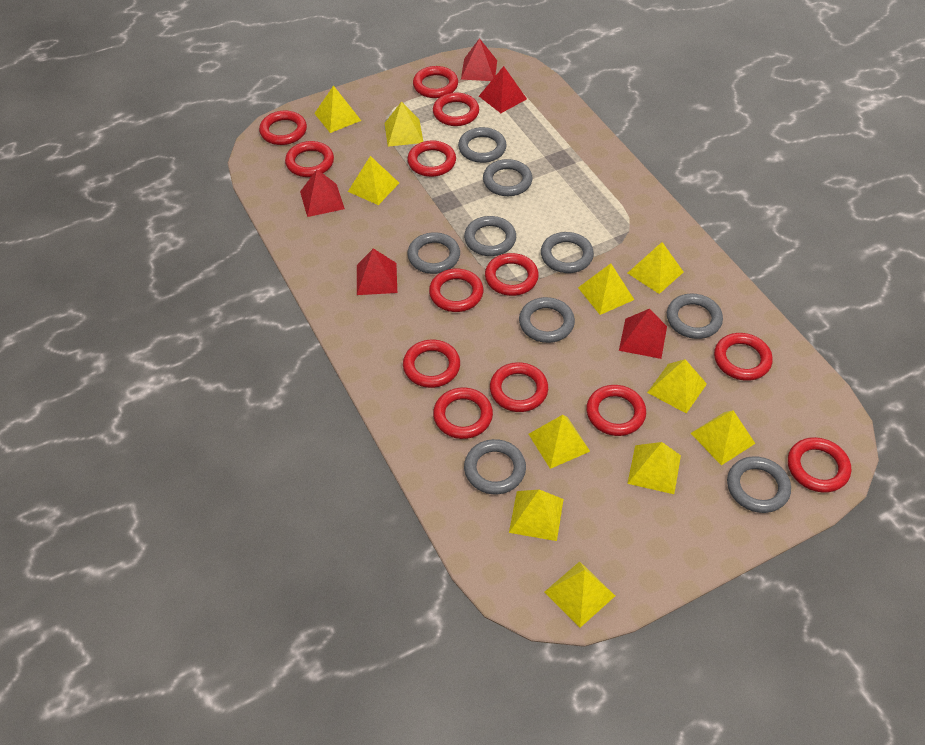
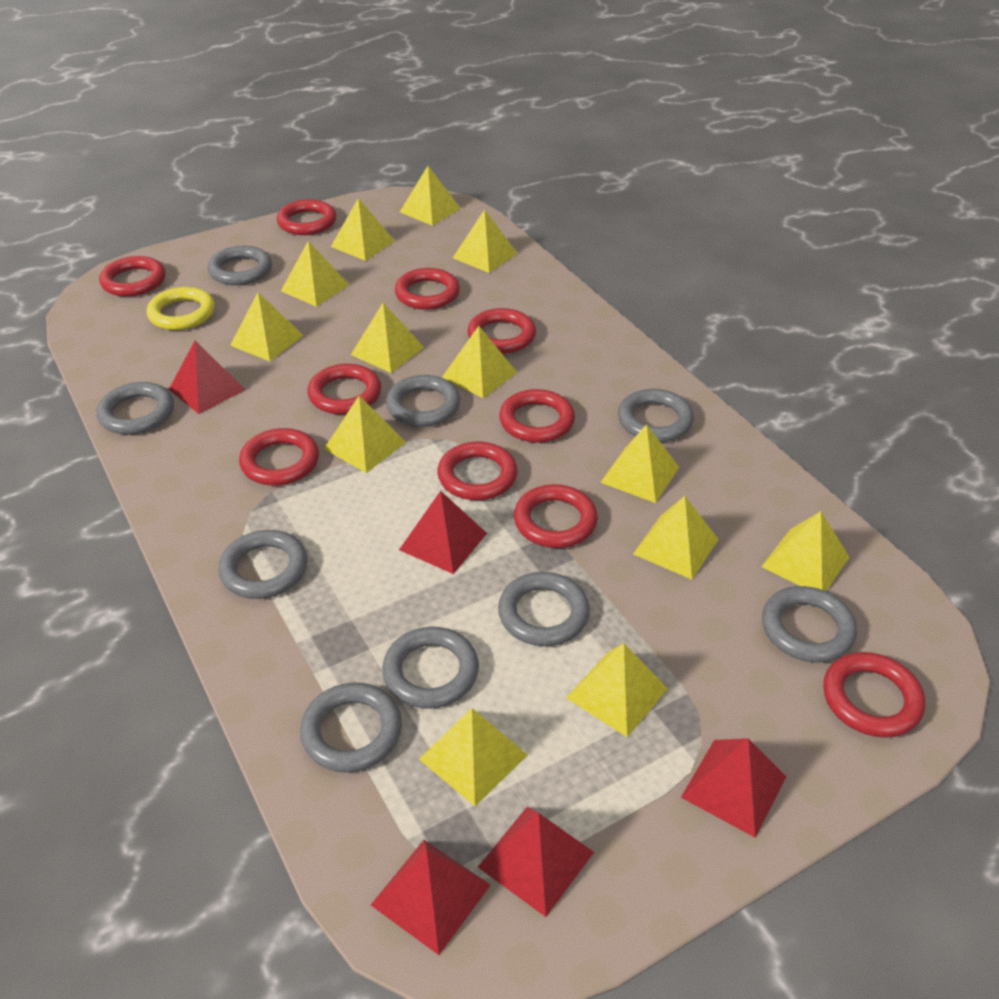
red ring: 13 -> 10
yellow pyramid: 11 -> 13
yellow ring: 0 -> 1

